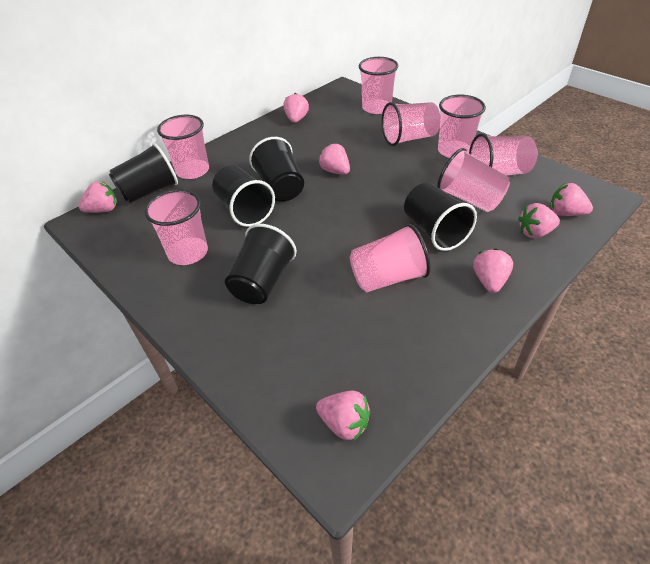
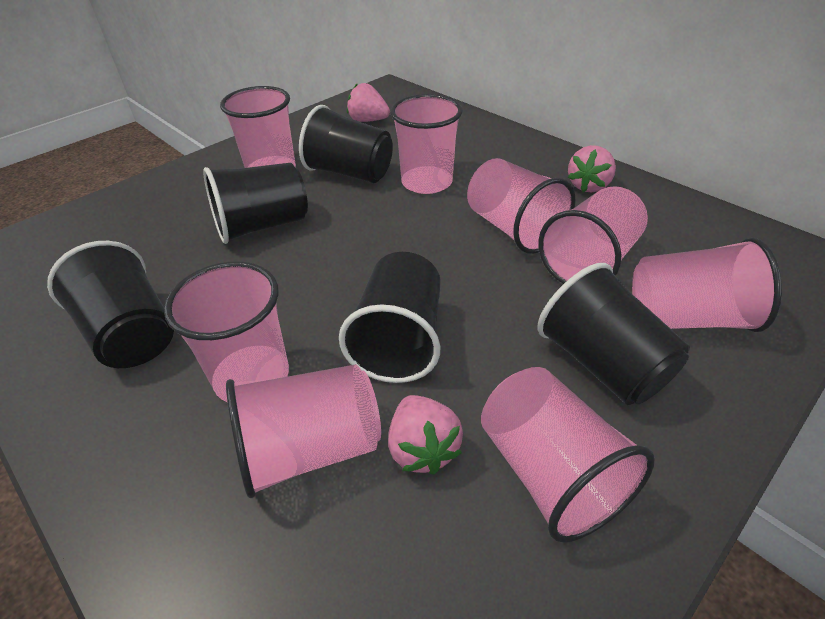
pink strawberry: 7 -> 3

